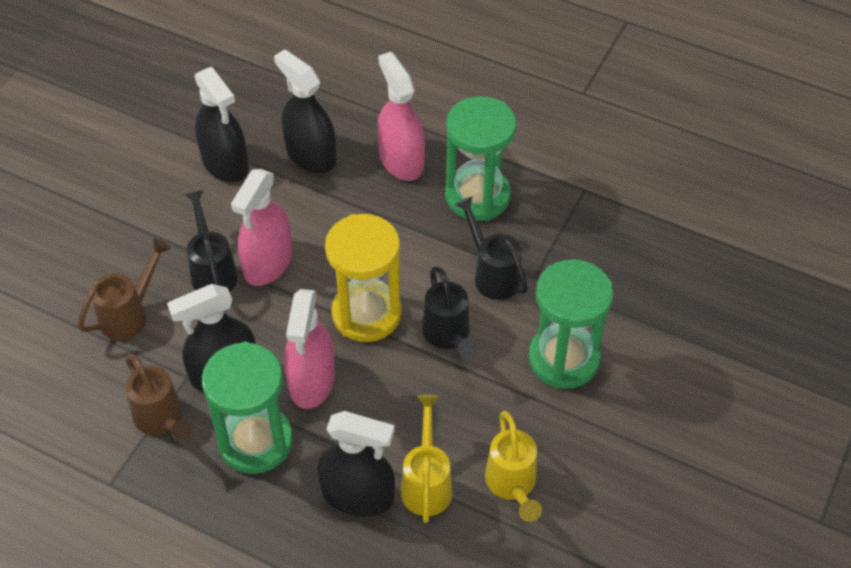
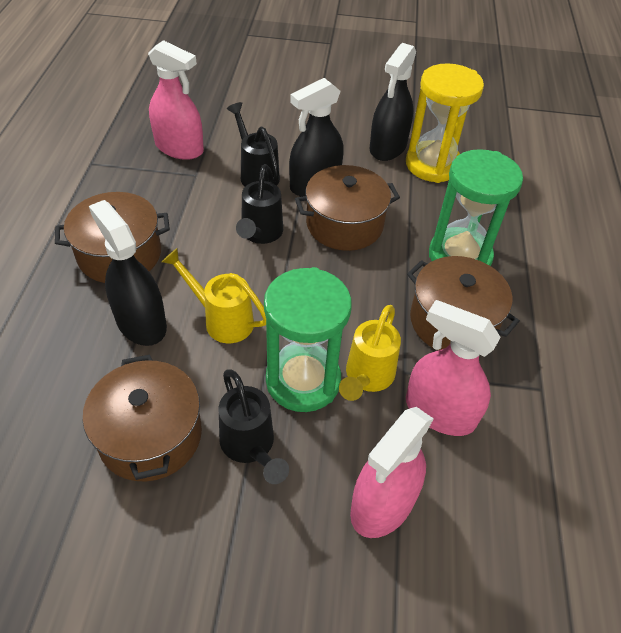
black spray bottle: 4 -> 3
brown pot: 0 -> 4
brown watering can: 2 -> 0
green hourglass: 3 -> 2

